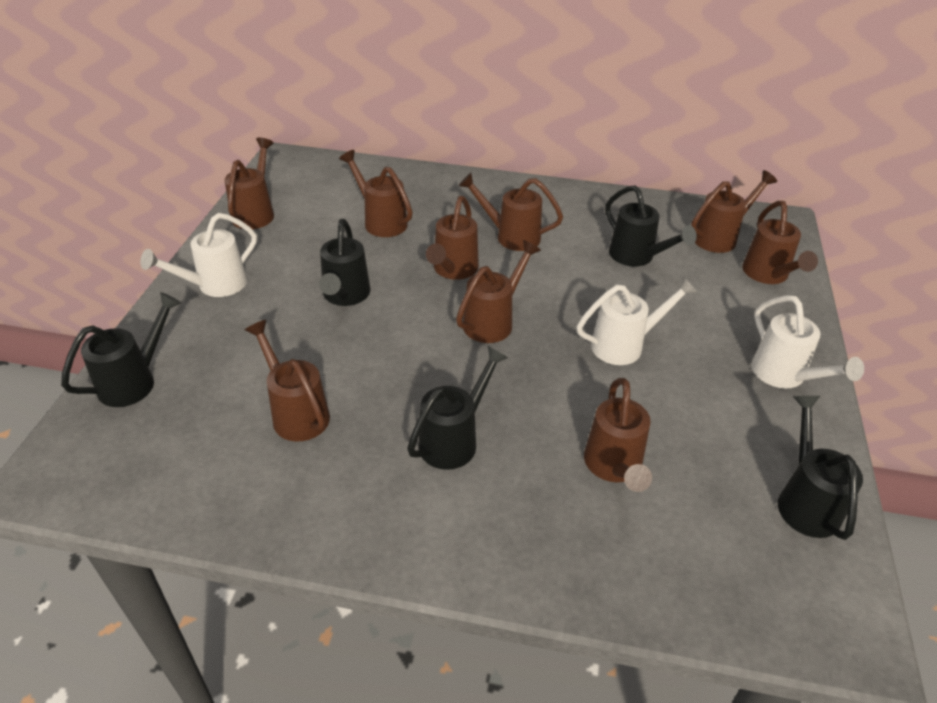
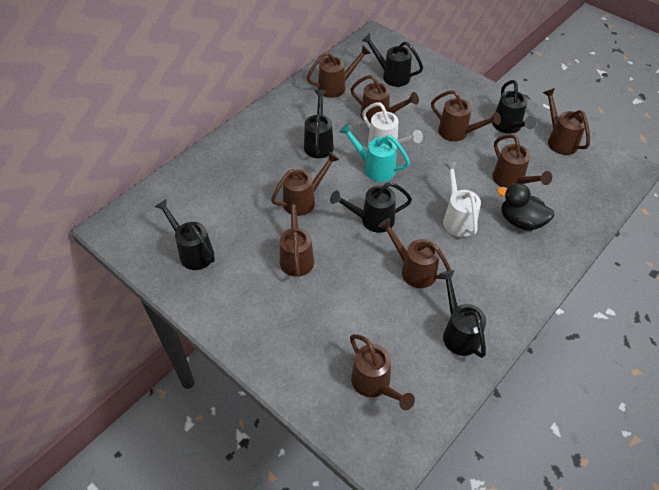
black duck: 0 -> 1
black watering can: 5 -> 6
turquoise watering can: 0 -> 1
white watering can: 3 -> 2

